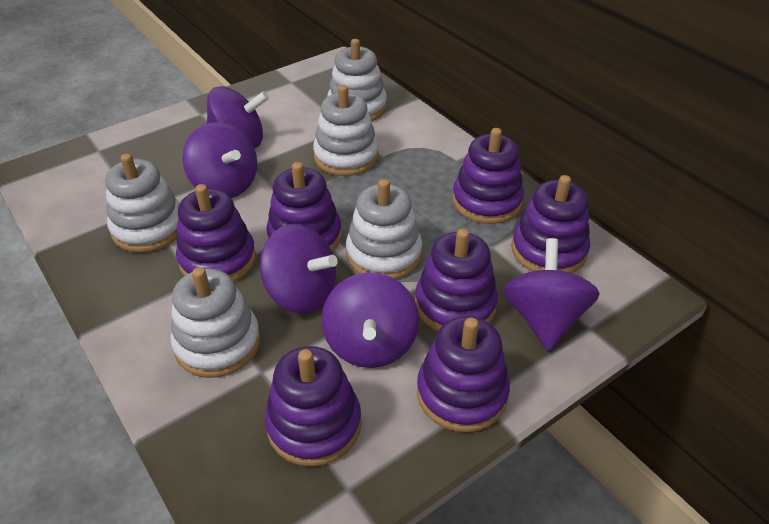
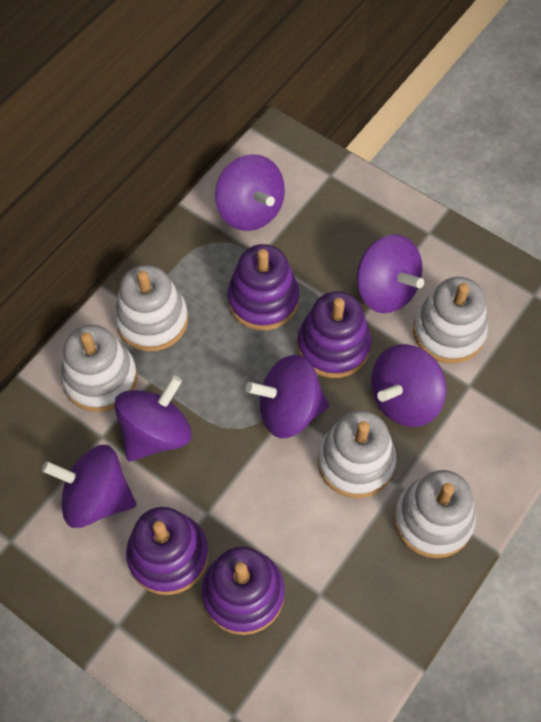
purple spinning top: 5 -> 6
purple stacking toy: 7 -> 4

